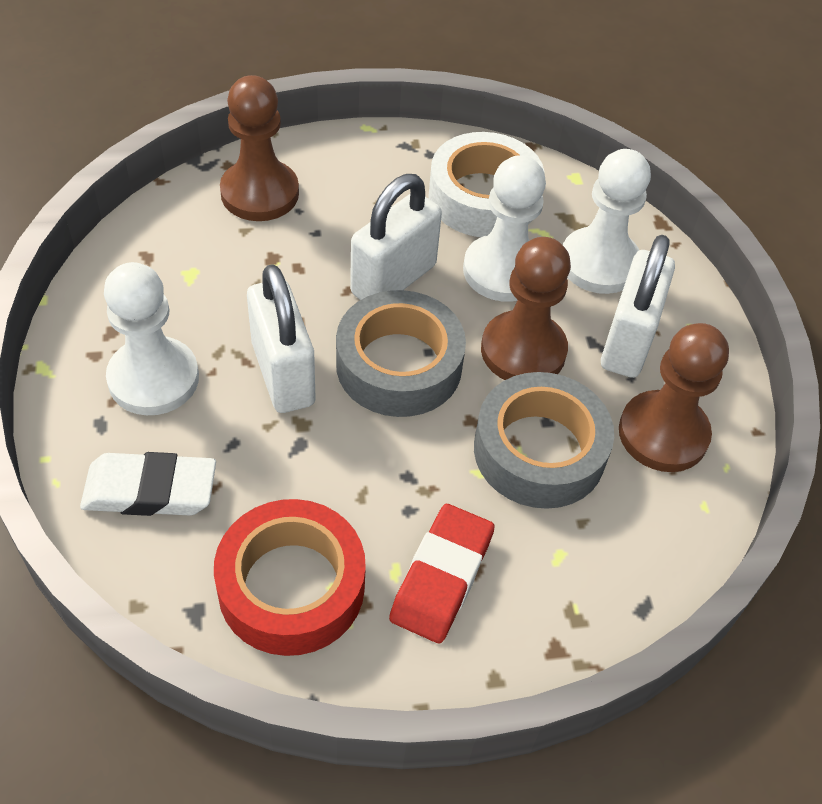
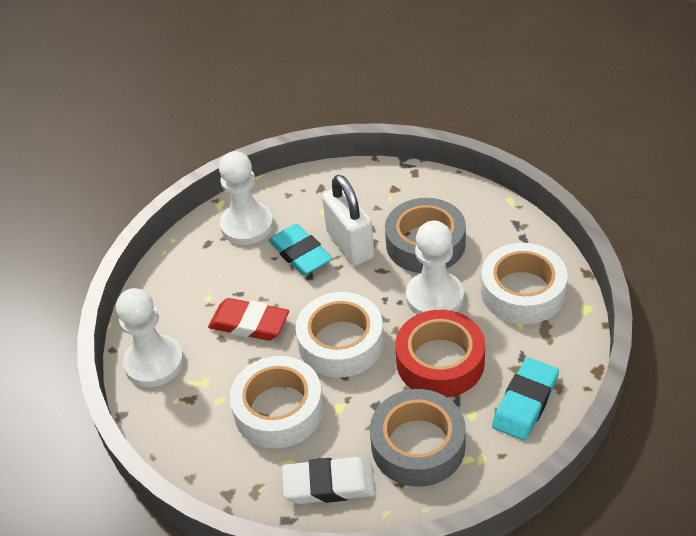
brown pawn: 3 -> 0
turquoise eraser: 0 -> 2
white padlock: 3 -> 1
white tape: 1 -> 3

